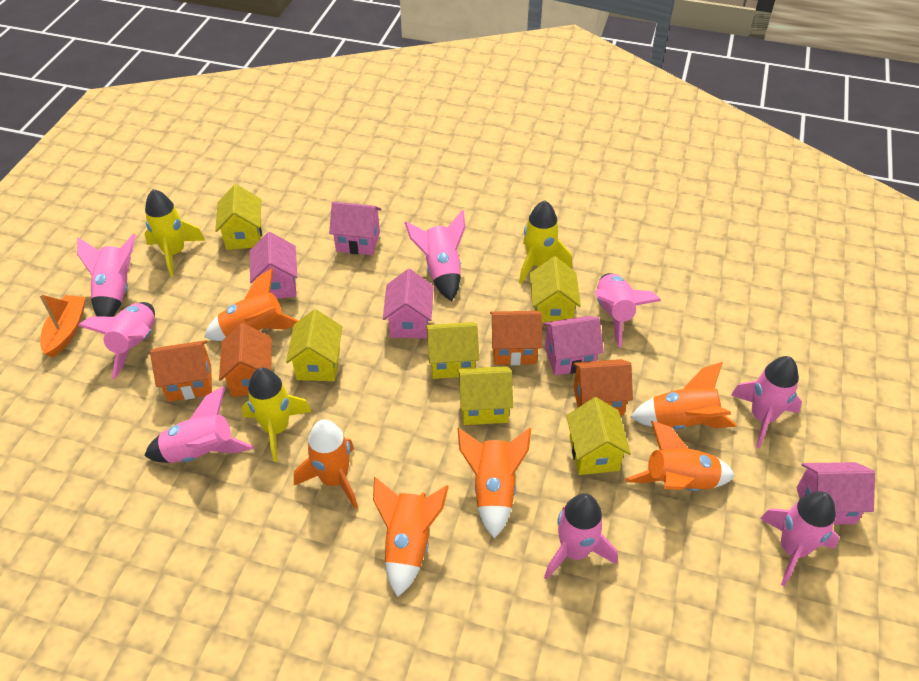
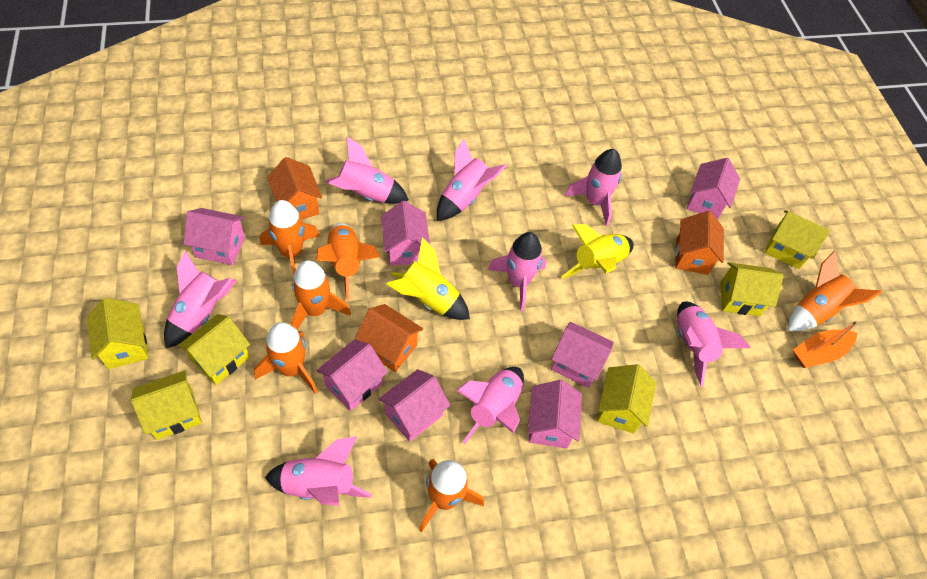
orange house: 4 -> 3
pink house: 5 -> 7
yellow rocket: 3 -> 2

